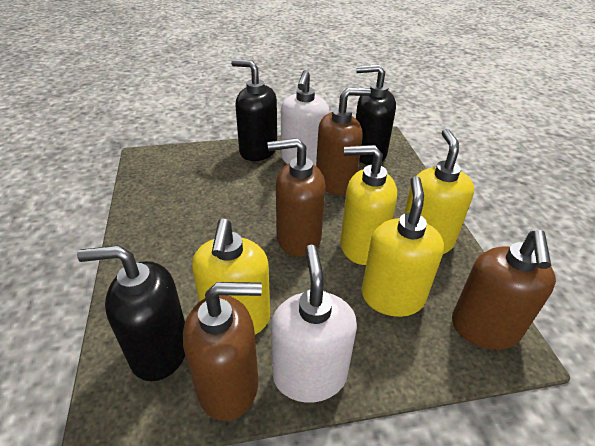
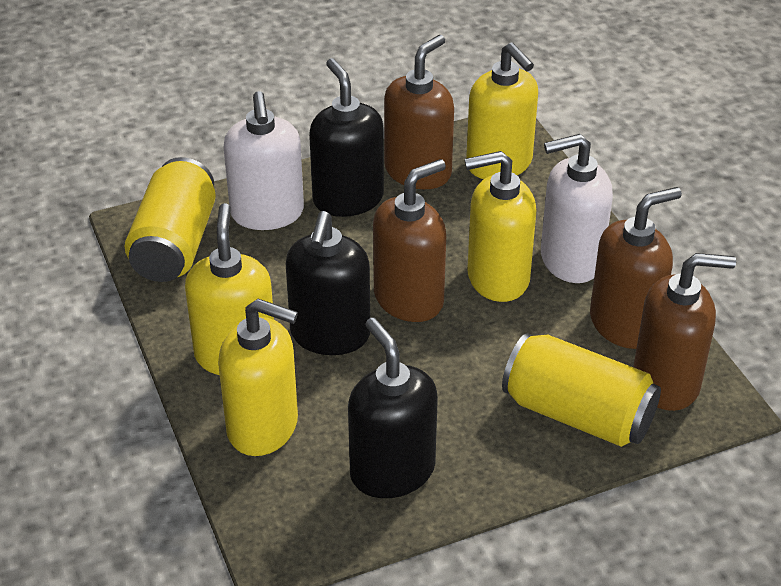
yellow can: 0 -> 2

